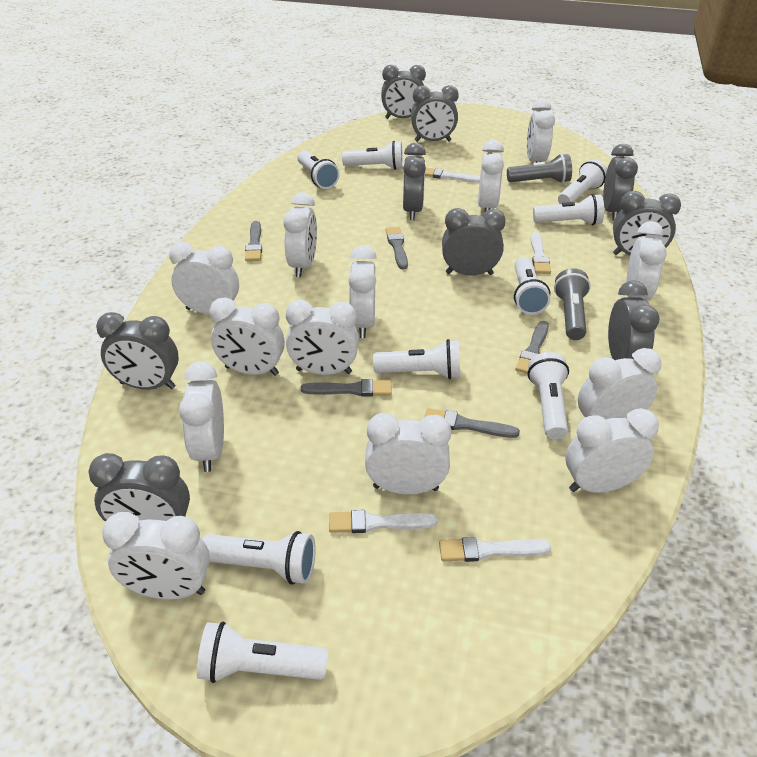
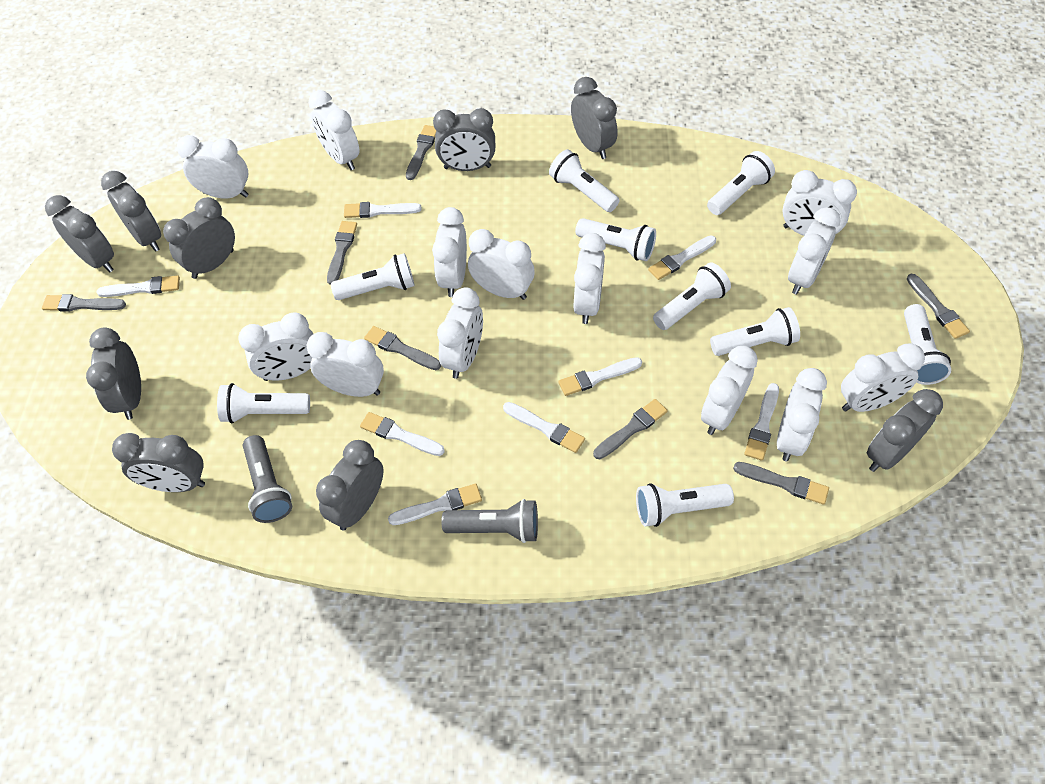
grey brush: 5 -> 7
white brush: 4 -> 8

